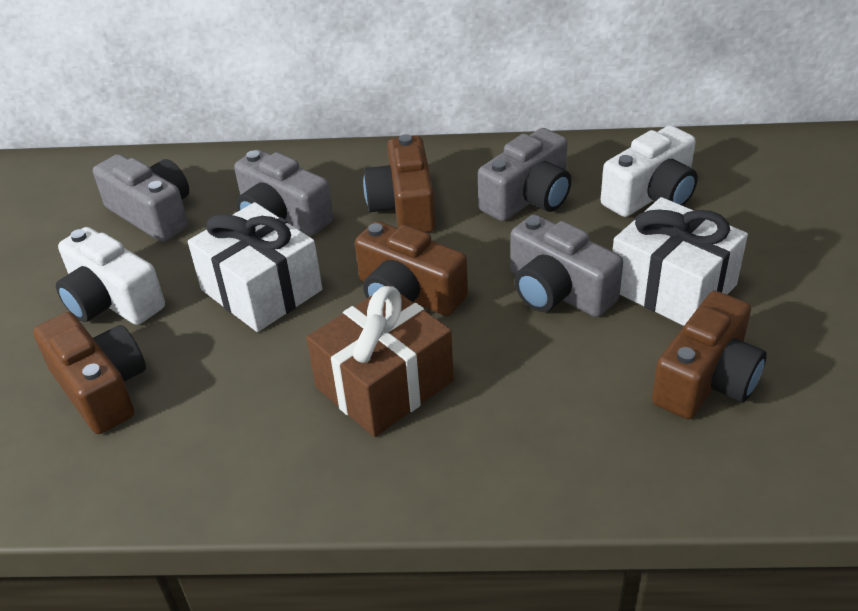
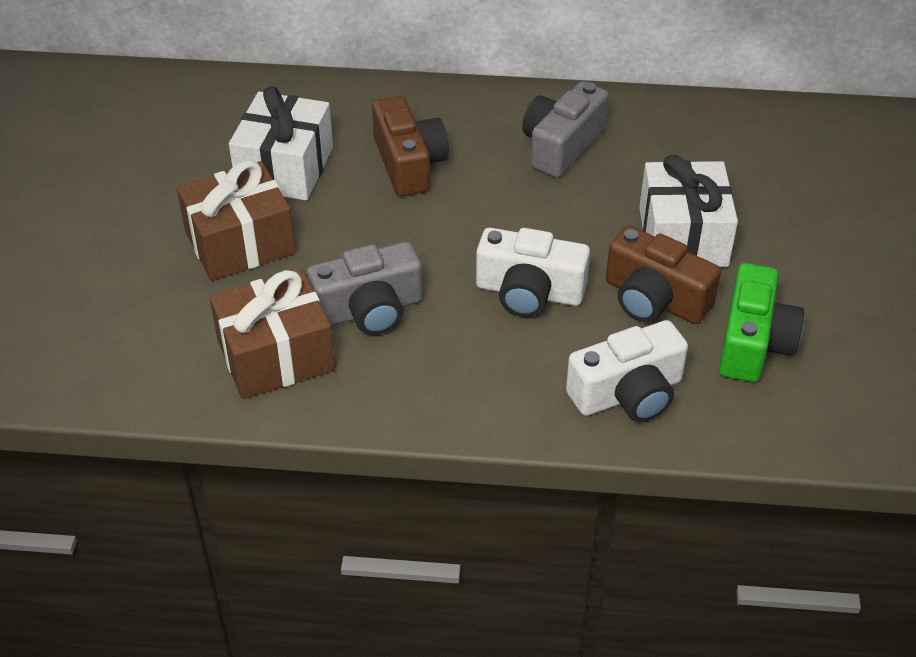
brown camera: 4 -> 2
brown gift: 1 -> 2
green camera: 0 -> 1
grey camera: 4 -> 2

